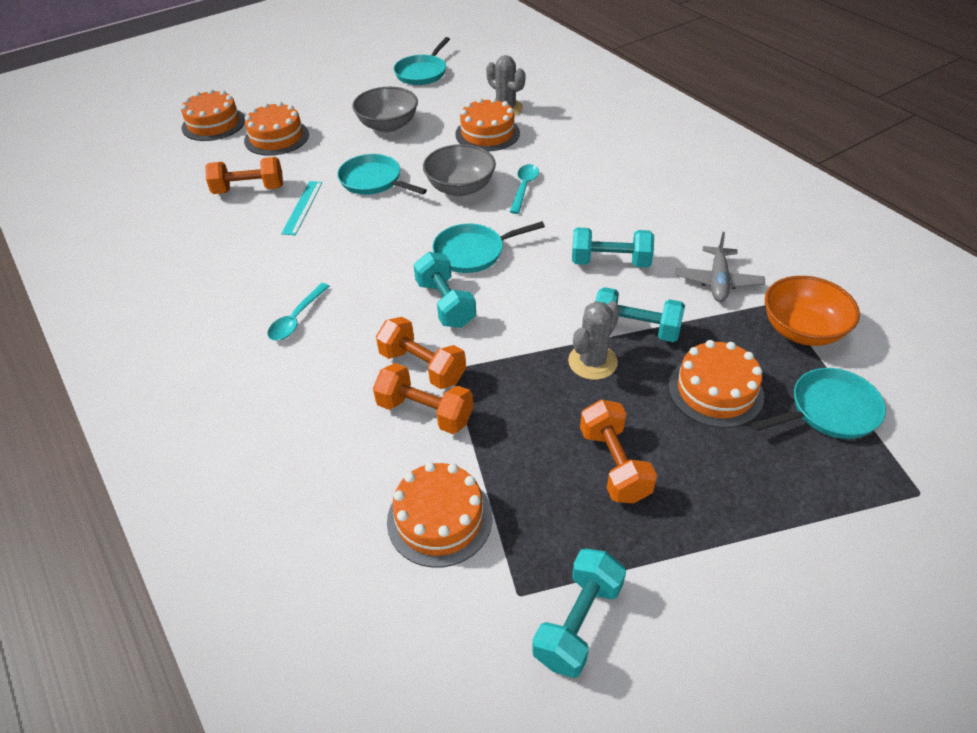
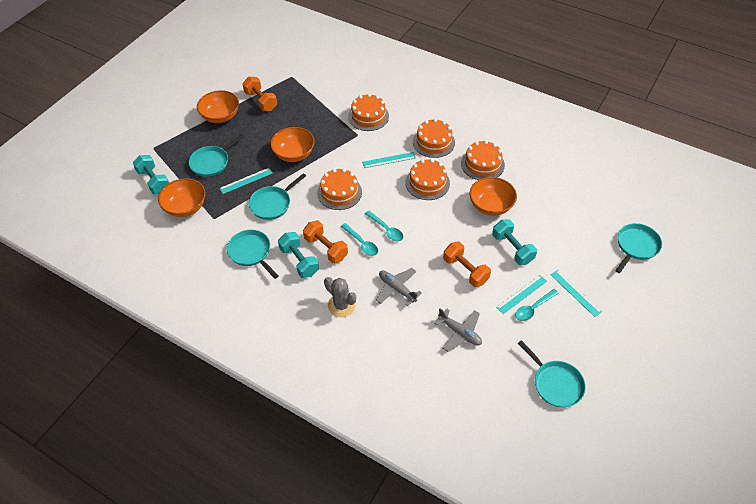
grey bowl: 2 -> 0
grey cactus: 2 -> 1
grey plane: 1 -> 2
orange bowl: 1 -> 4
orange dumbbell: 4 -> 3
turquoise dumbbell: 4 -> 3
turquoise pan: 4 -> 5
turquoise ruler: 1 -> 4
turquoise spoon: 2 -> 3

